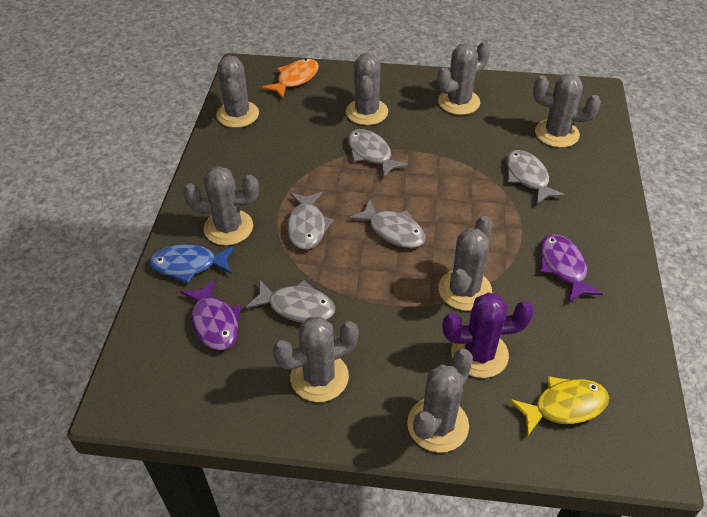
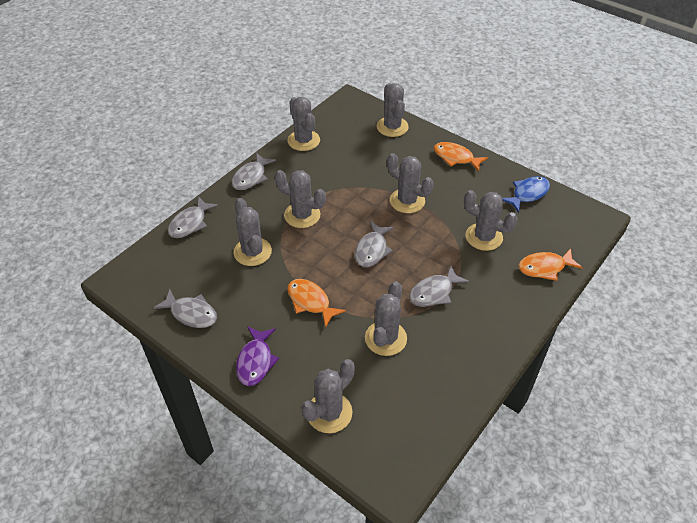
orange fish: 1 -> 3
purple cactus: 1 -> 0
purple fish: 2 -> 1
yellow fish: 1 -> 0

